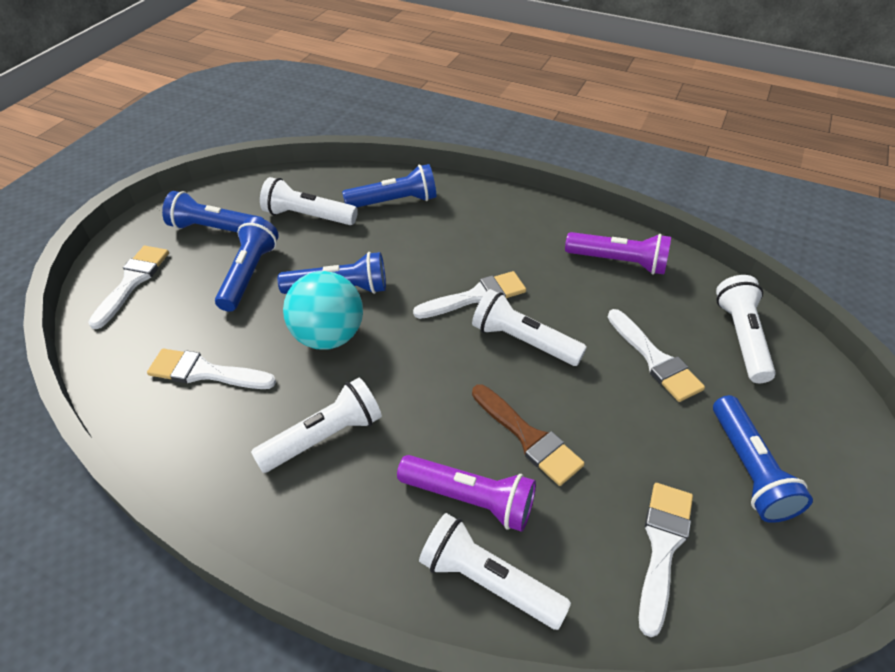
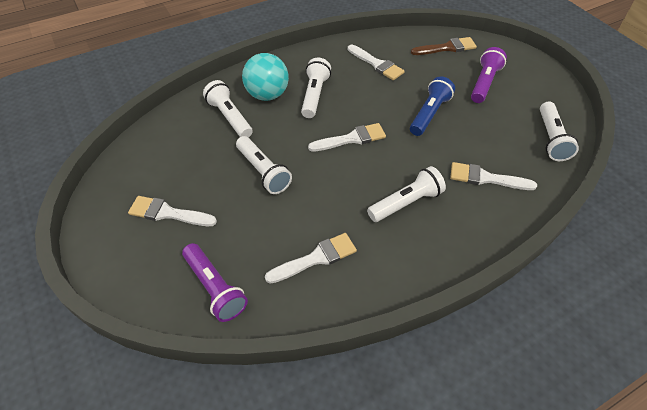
blue flashlight: 5 -> 1

